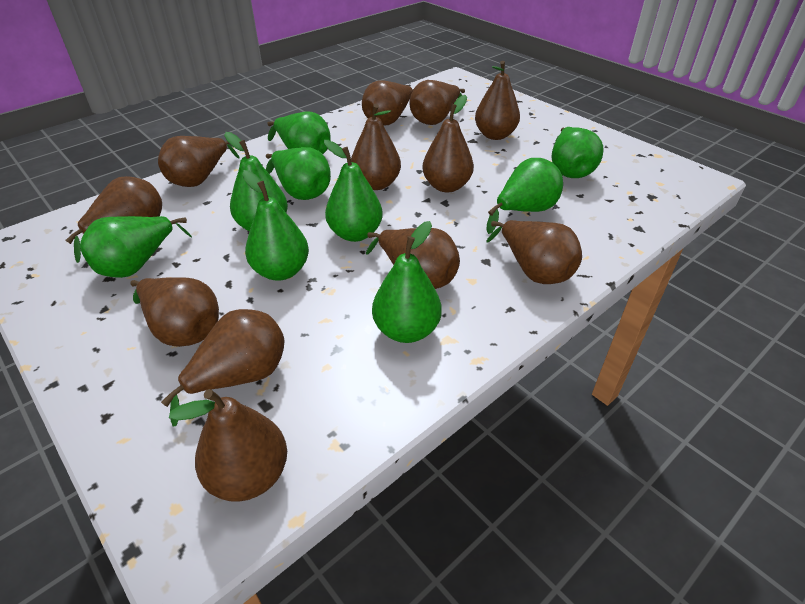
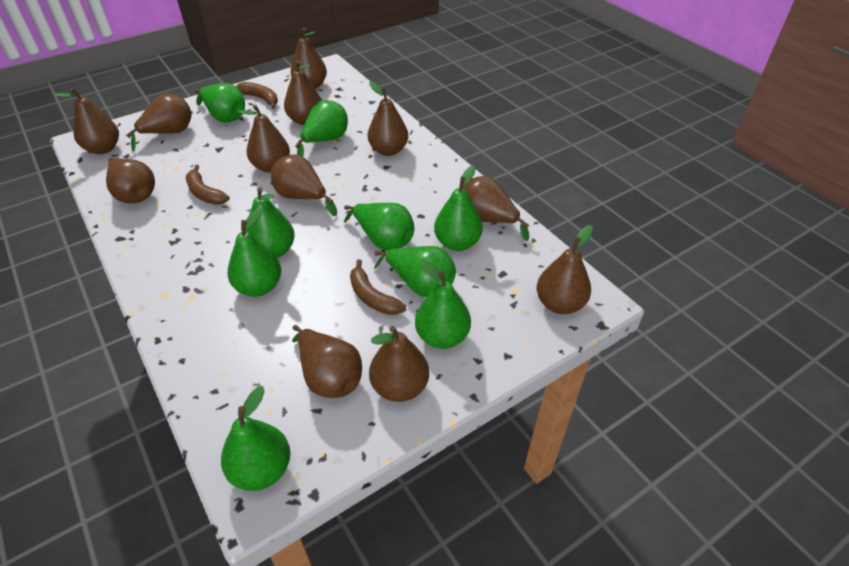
brown banana: 0 -> 3

